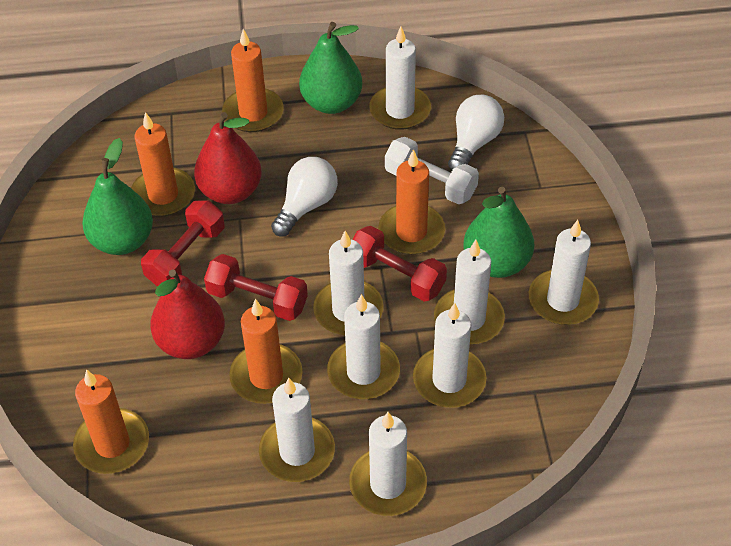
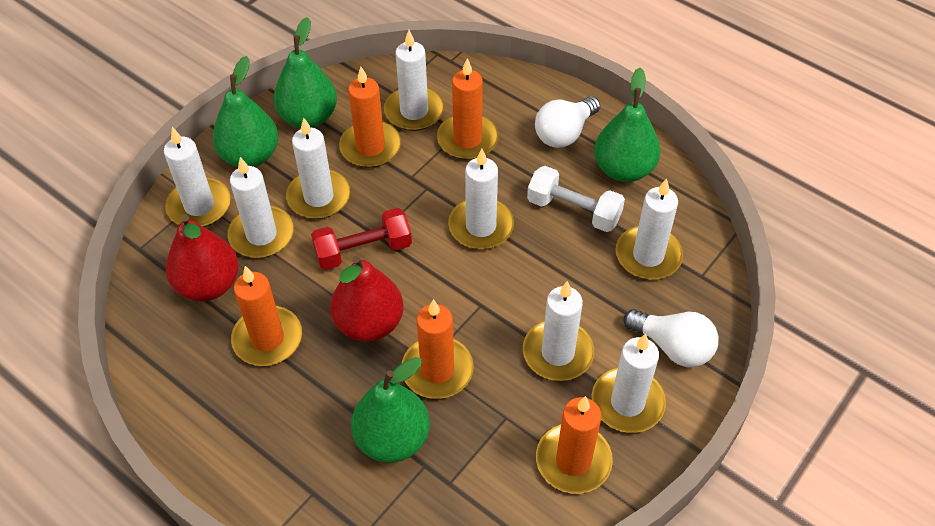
green pear: 3 -> 4
red dumbbell: 3 -> 1

